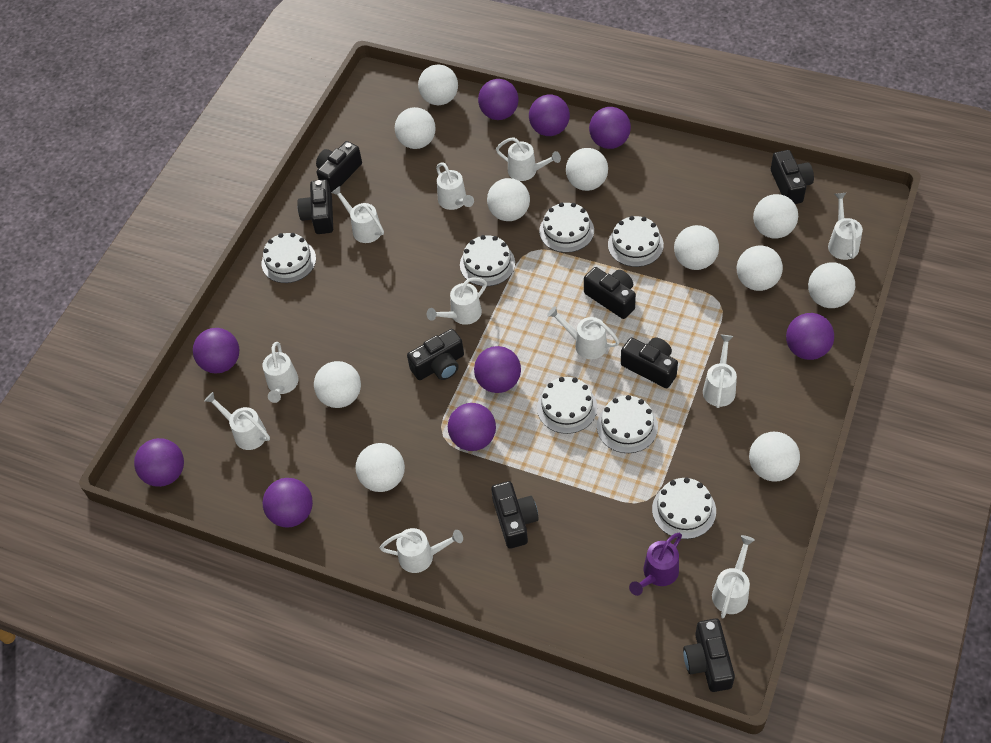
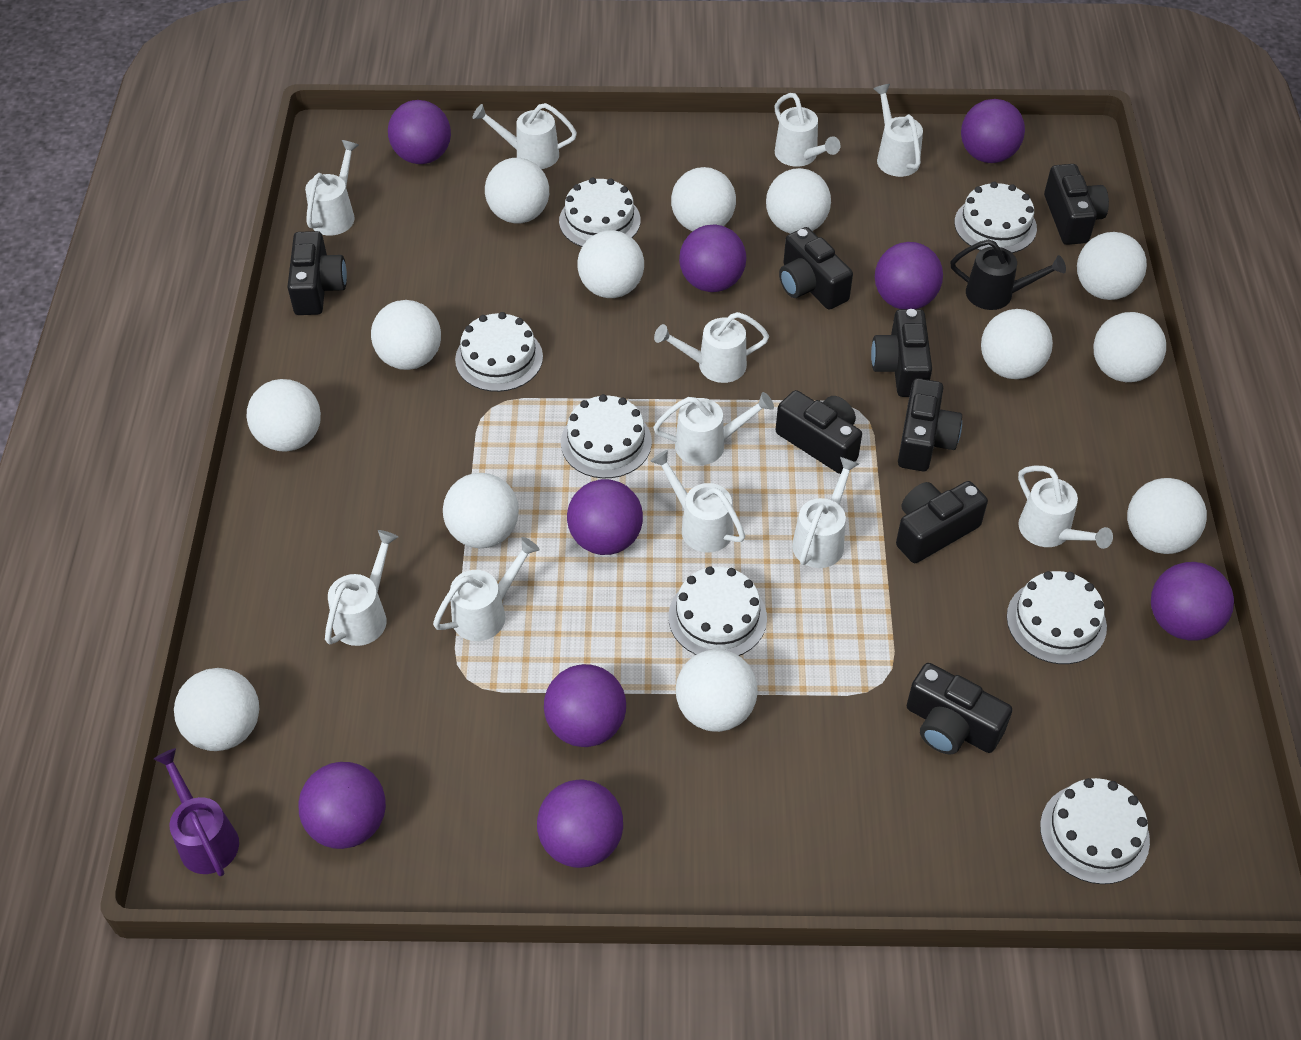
black watering can: 0 -> 1
white ball: 11 -> 13

